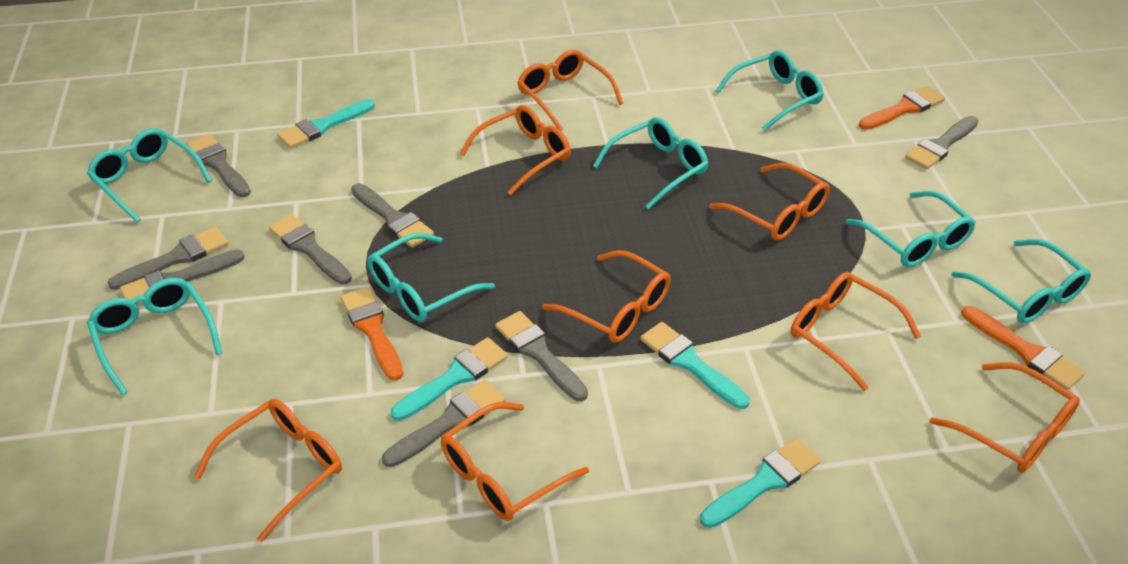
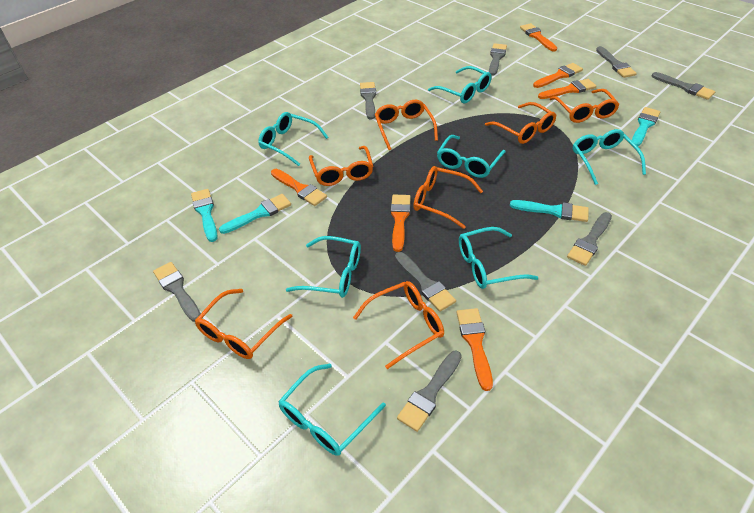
orange brush: 3 -> 6
orange glasses: 8 -> 7

